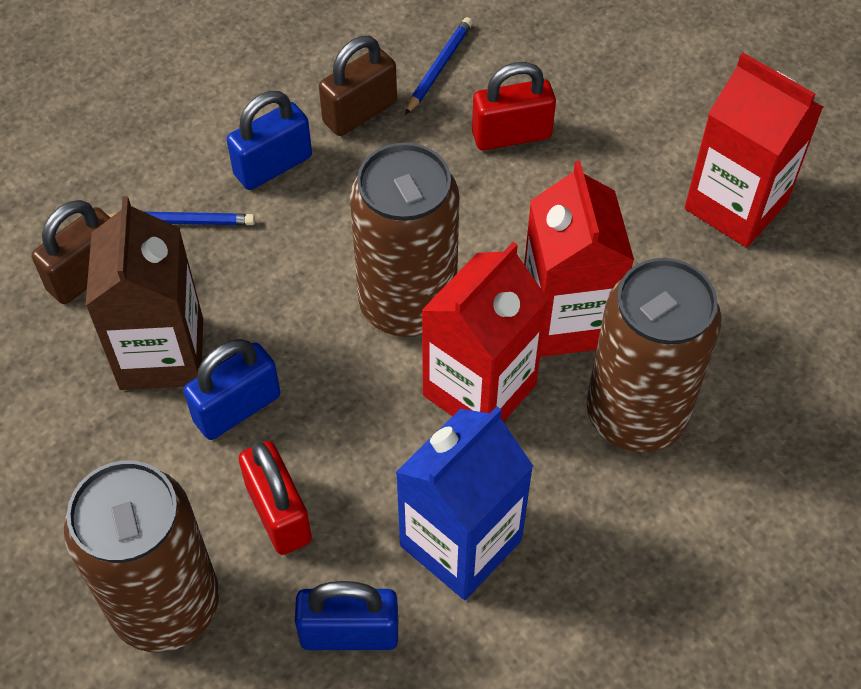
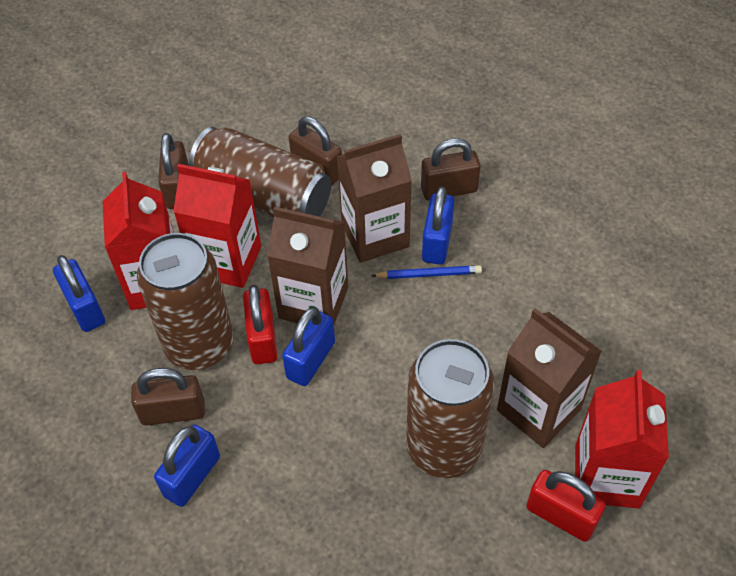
blue carton: 1 -> 0
blue padlock: 3 -> 4
blue pencil: 2 -> 1
brown carton: 1 -> 3
brown padlock: 2 -> 4

